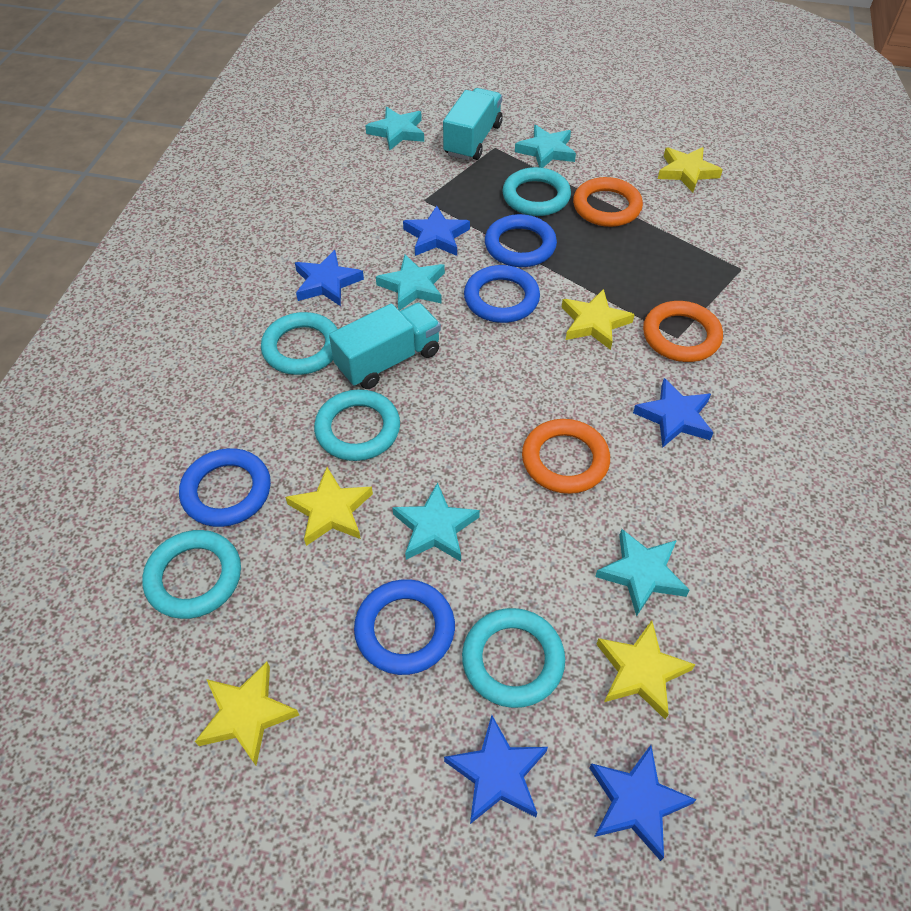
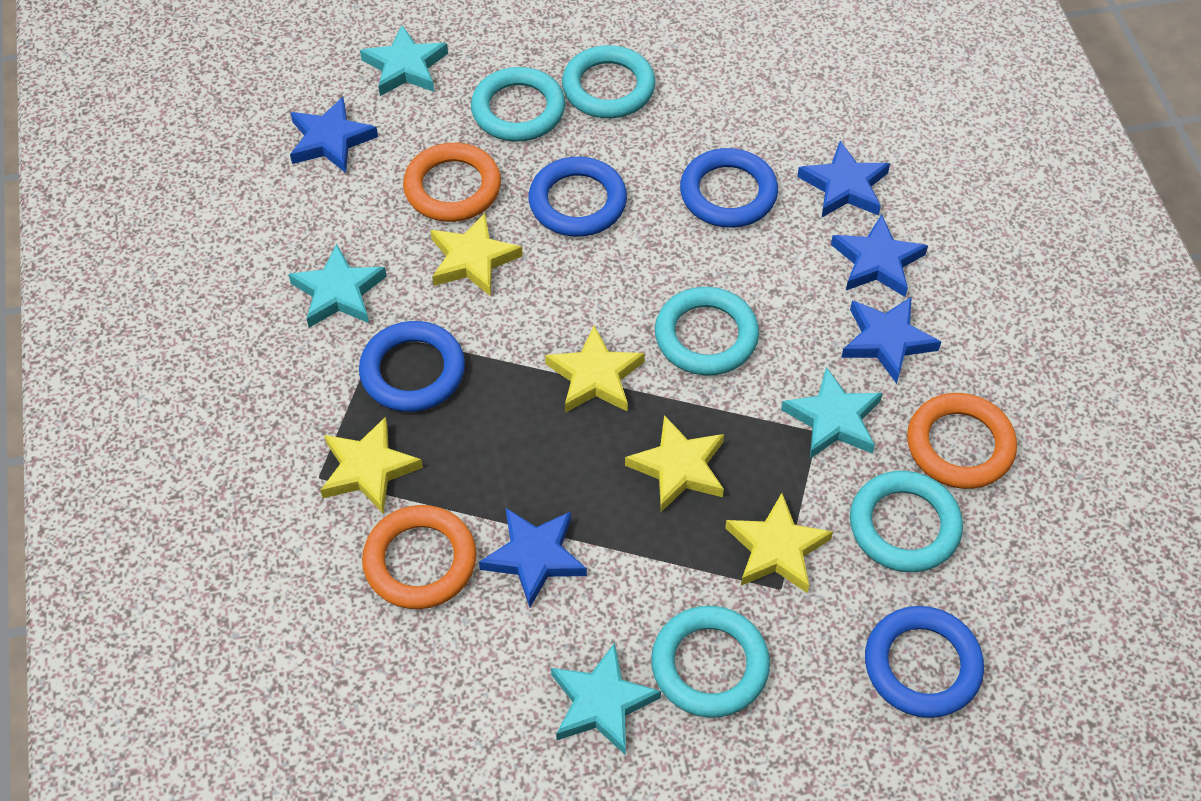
turquoise star: 5 -> 4
turquoise truck: 2 -> 0

